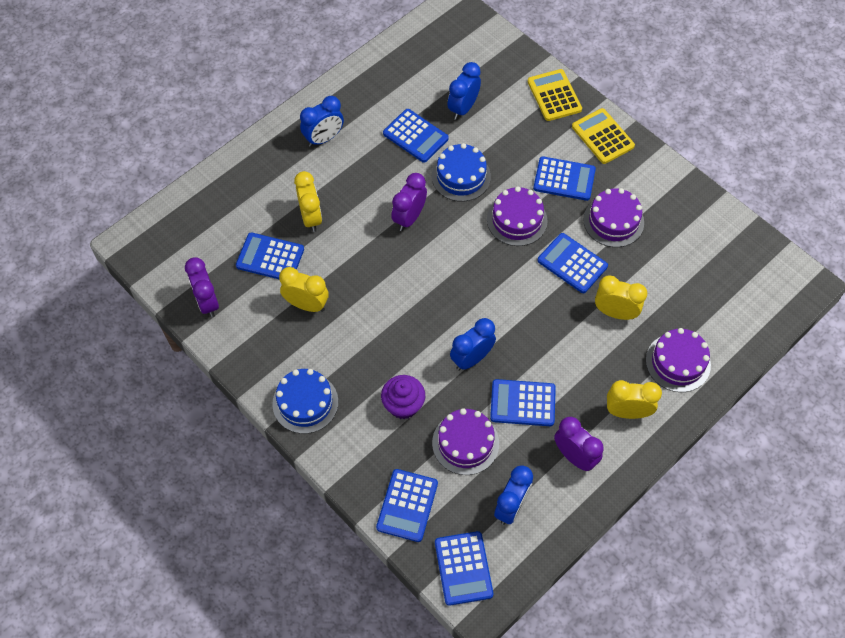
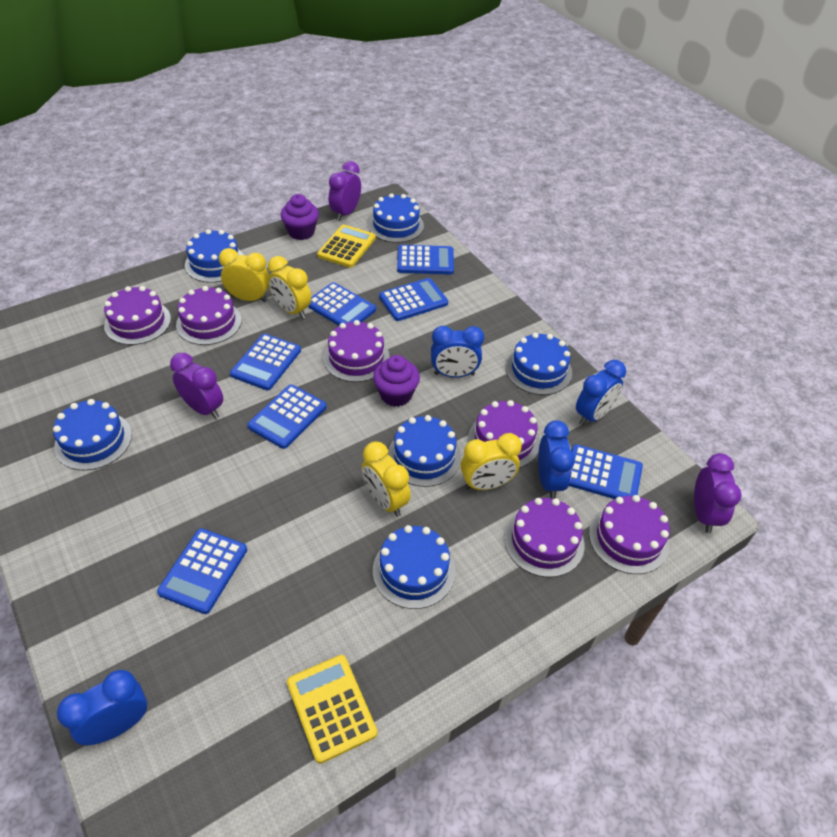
blue cake: 2 -> 6
purple cake: 4 -> 6
purple cupcake: 1 -> 2

